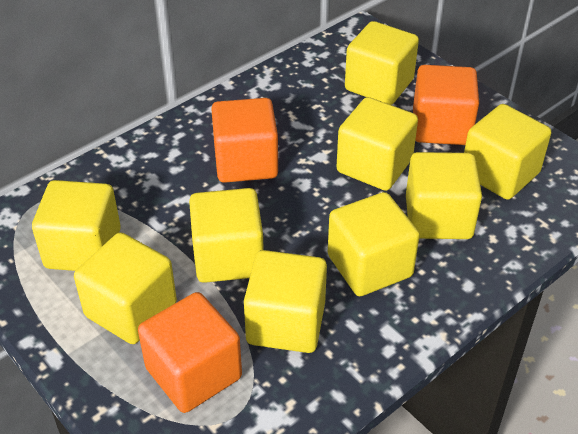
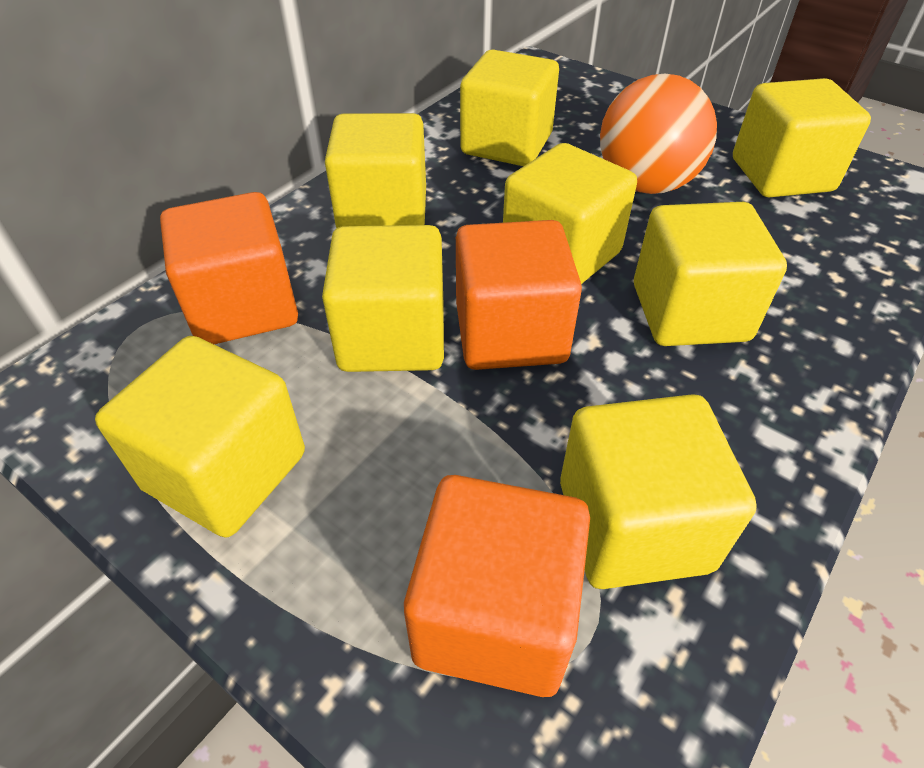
orange ball: 0 -> 1
yellow cube: 9 -> 8

